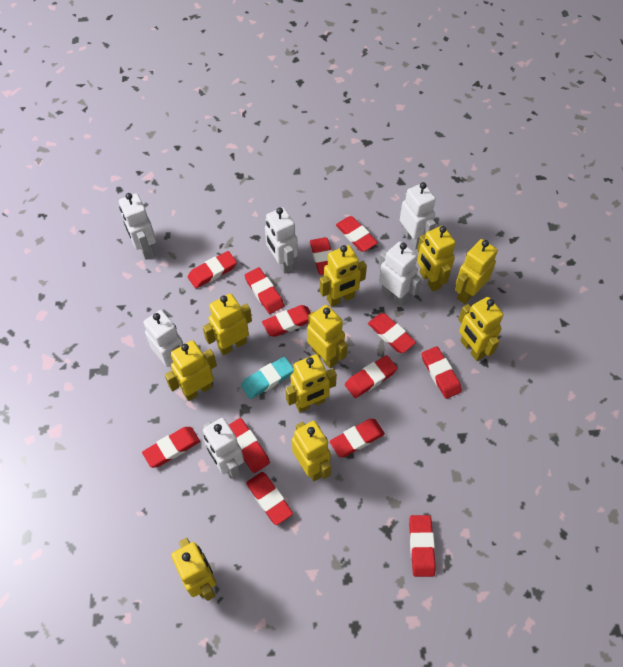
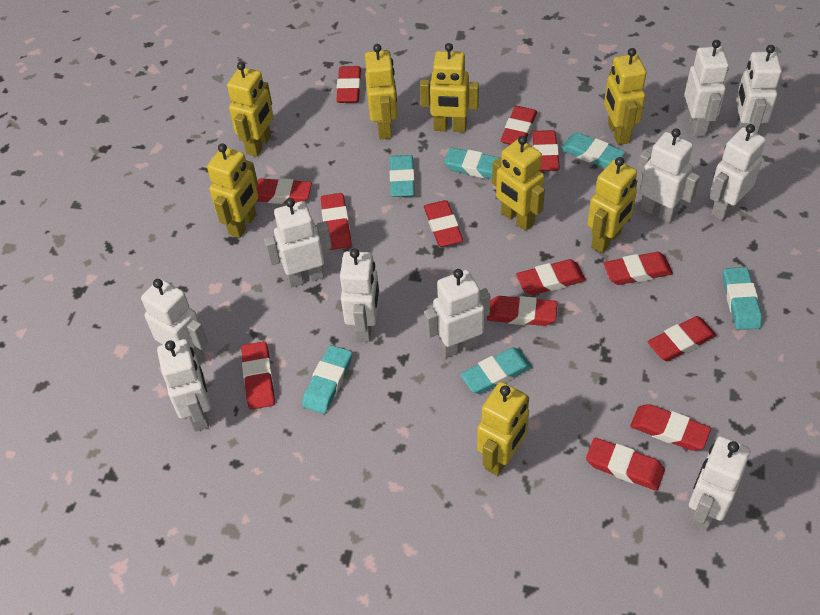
turquoise eraser: 1 -> 6
white robot: 6 -> 10
yellow robot: 10 -> 8

